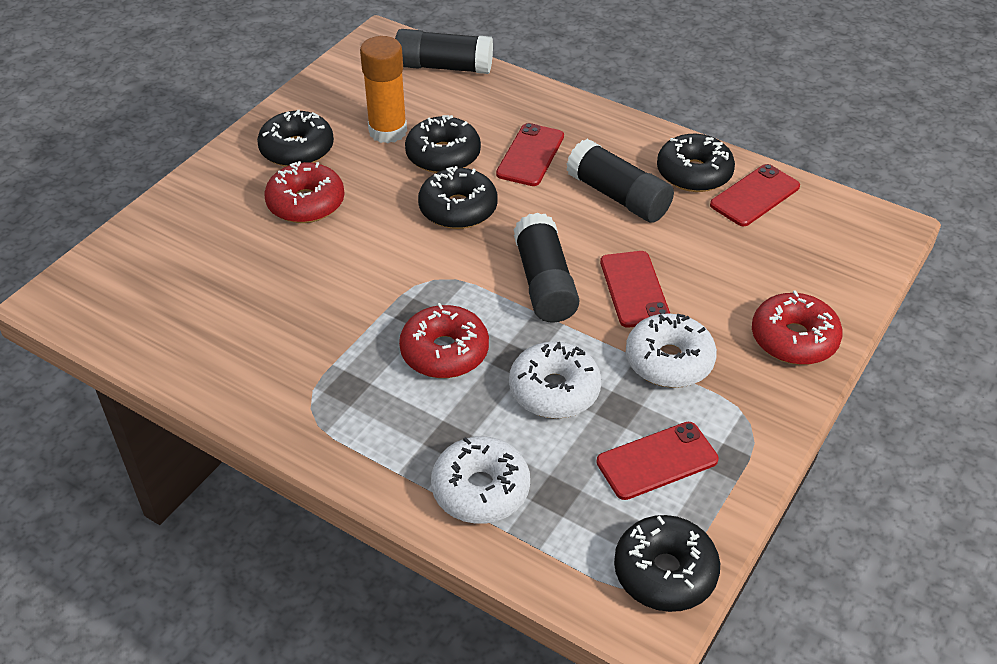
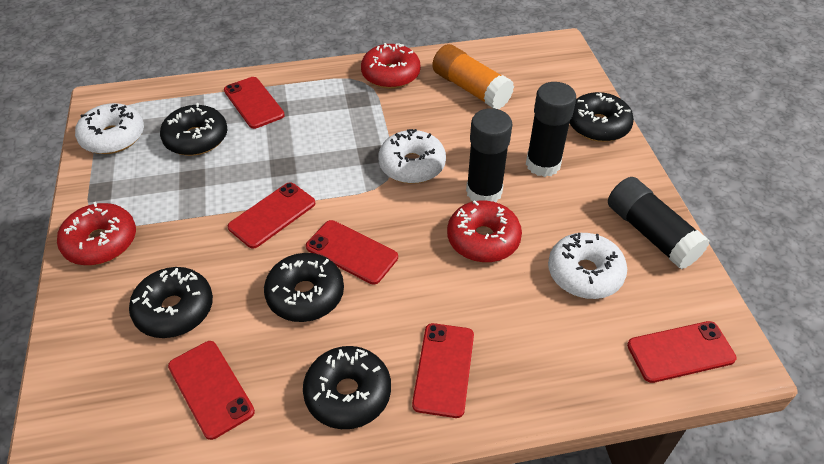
red phone: 4 -> 6

